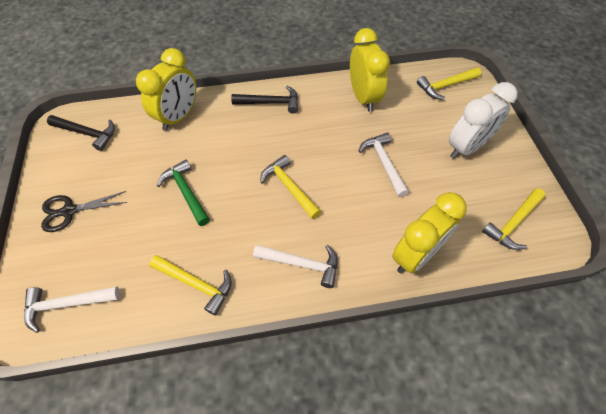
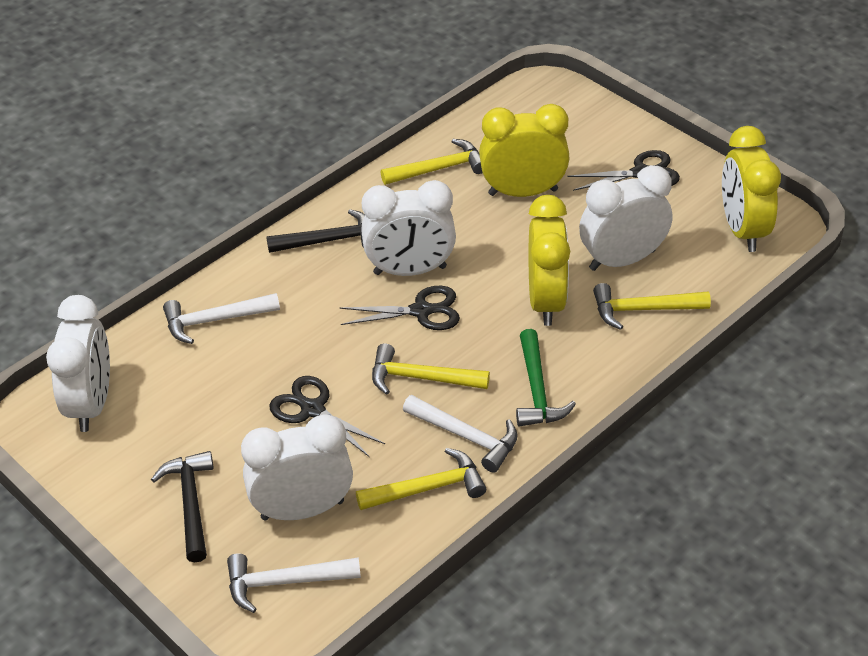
black scissors: 1 -> 3
white clock: 1 -> 4

